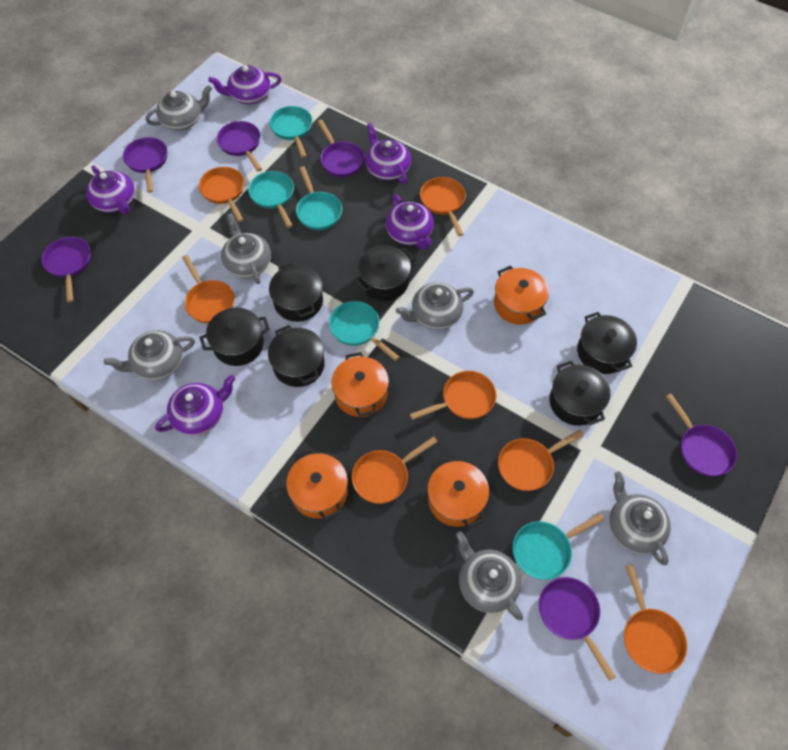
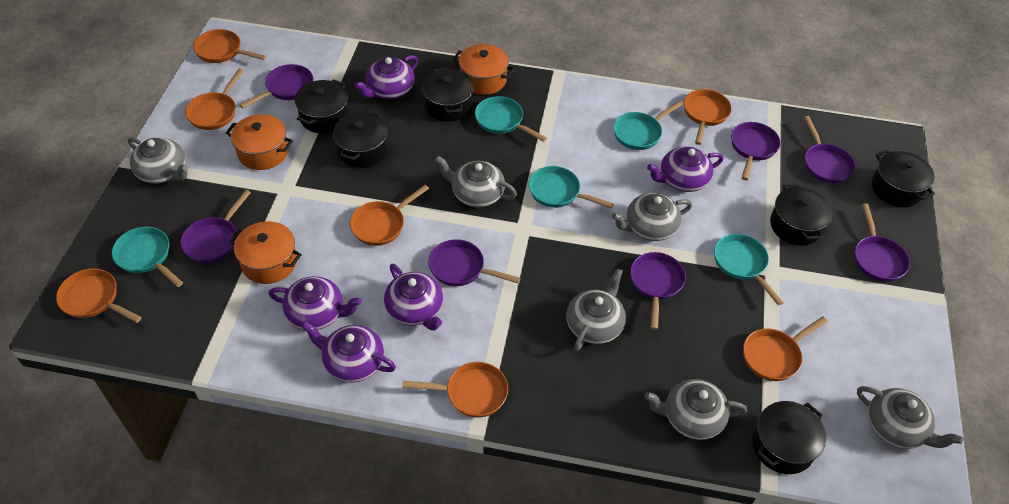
orange pot: 4 -> 3
purple pan: 6 -> 7

